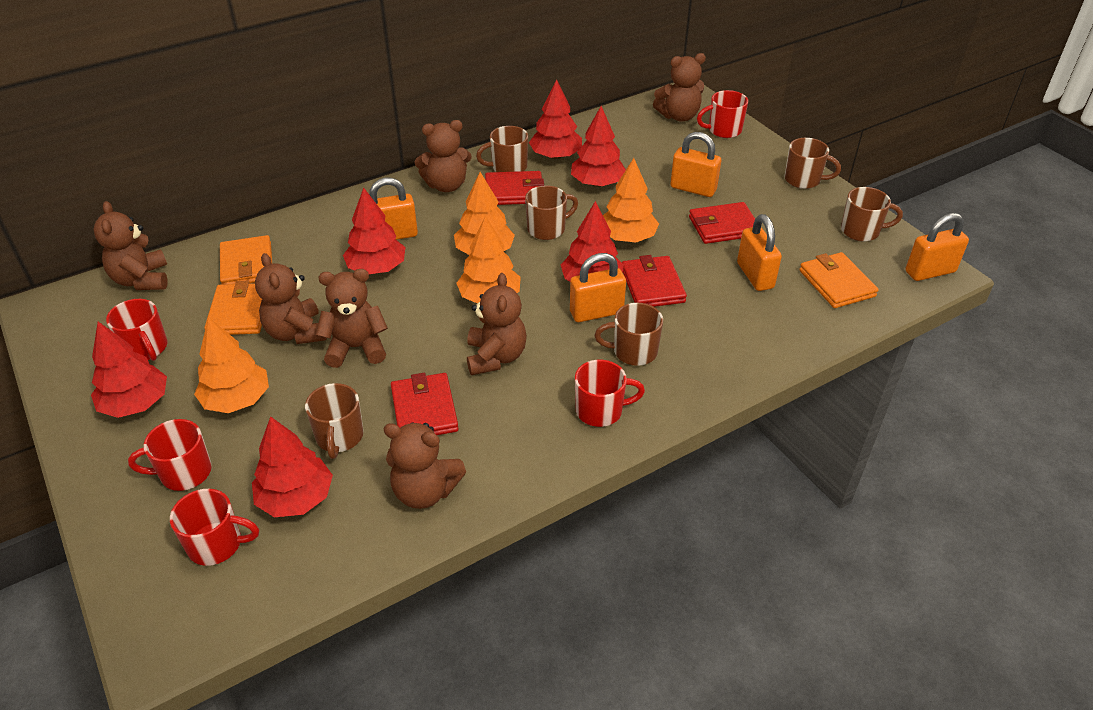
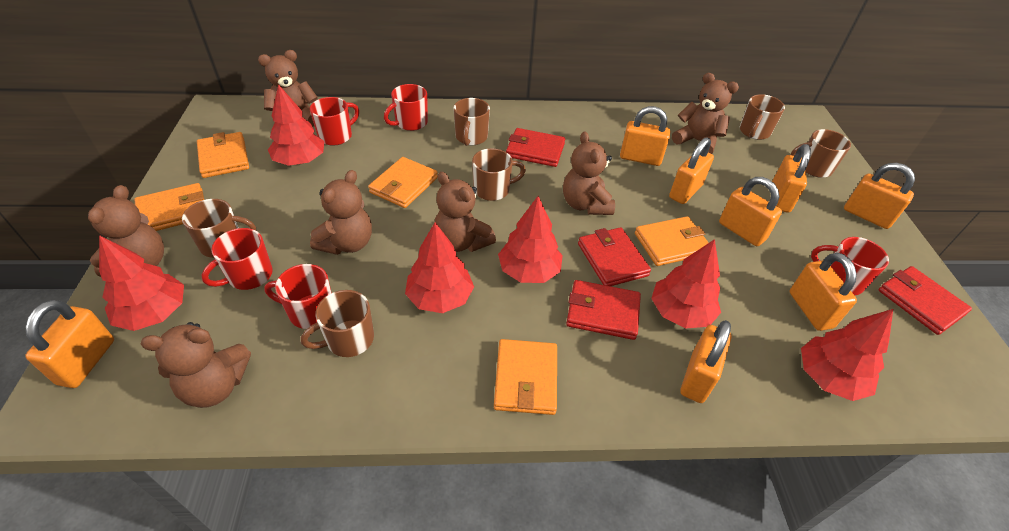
orange padlock: 5 -> 8
orange tree: 4 -> 0
orange wallet: 3 -> 5

